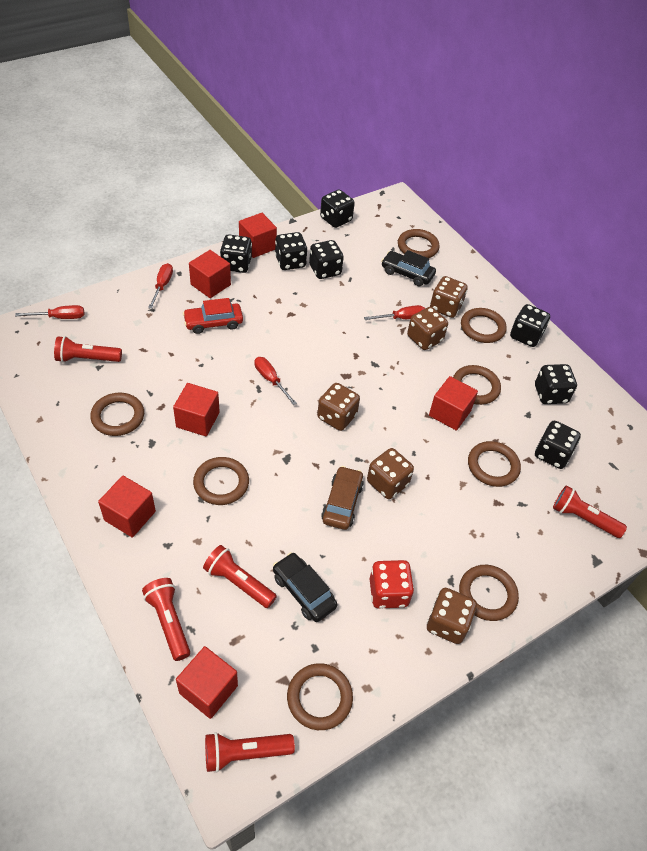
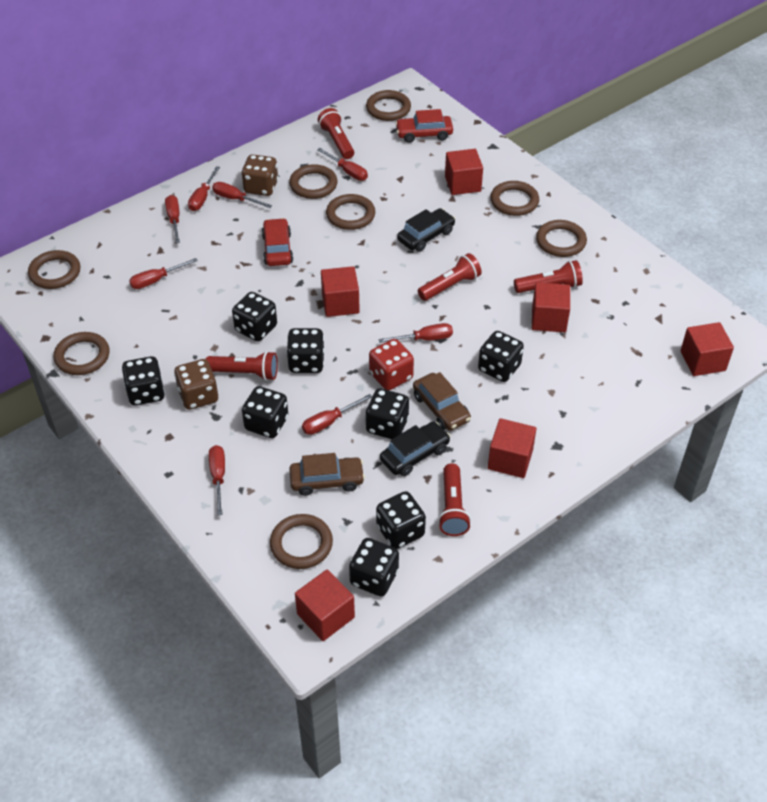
black dice: 7 -> 8
brown car: 1 -> 2
brown dice: 5 -> 2
red car: 1 -> 2
red screwdriver: 4 -> 8

